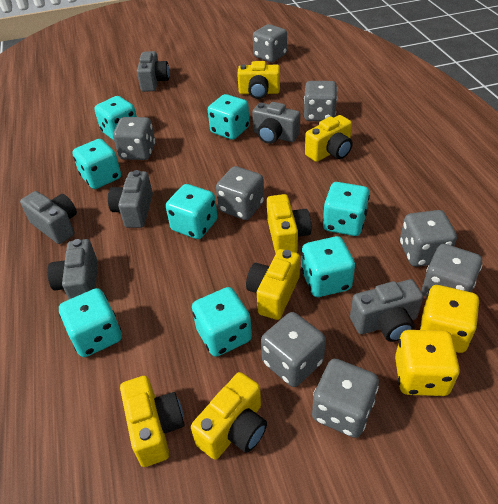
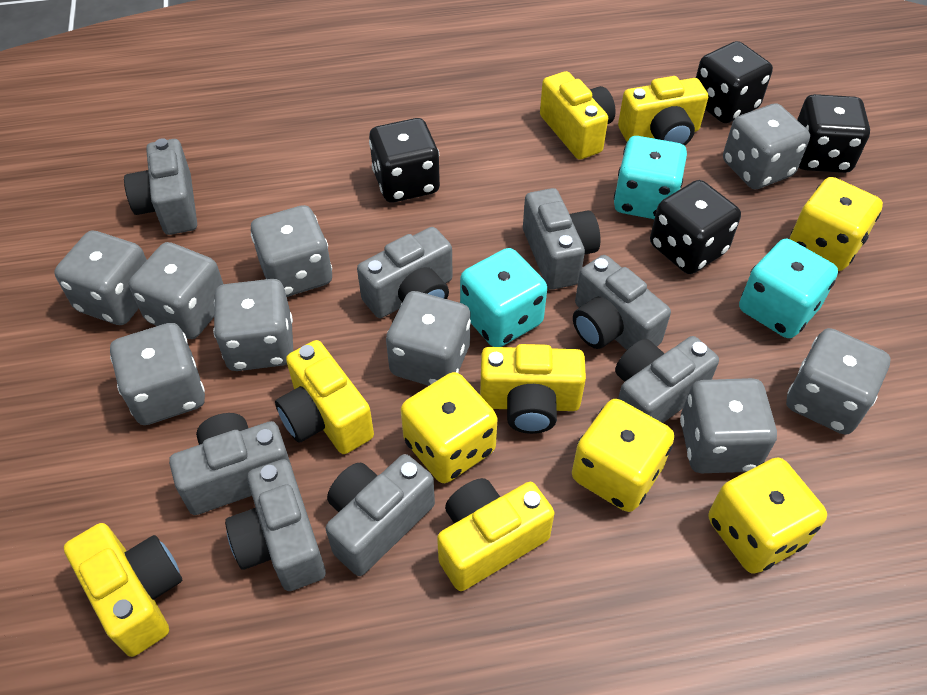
black dice: 0 -> 4
grey camera: 6 -> 8
grey dice: 8 -> 9
turquoise dice: 8 -> 3
yellow dice: 2 -> 4

